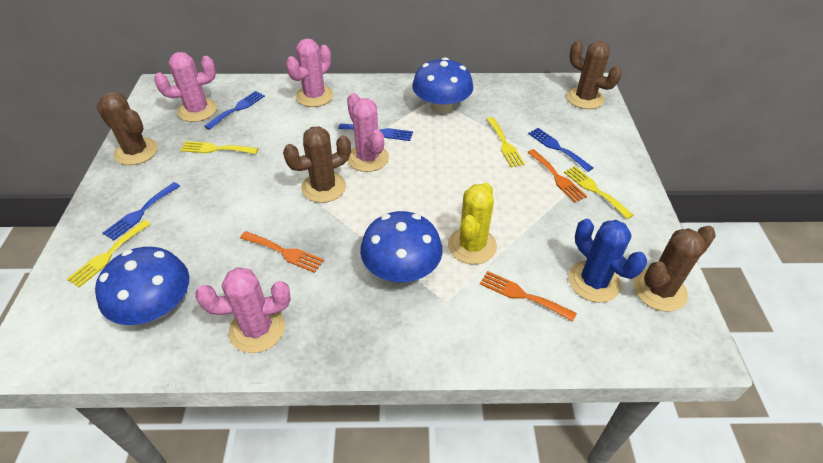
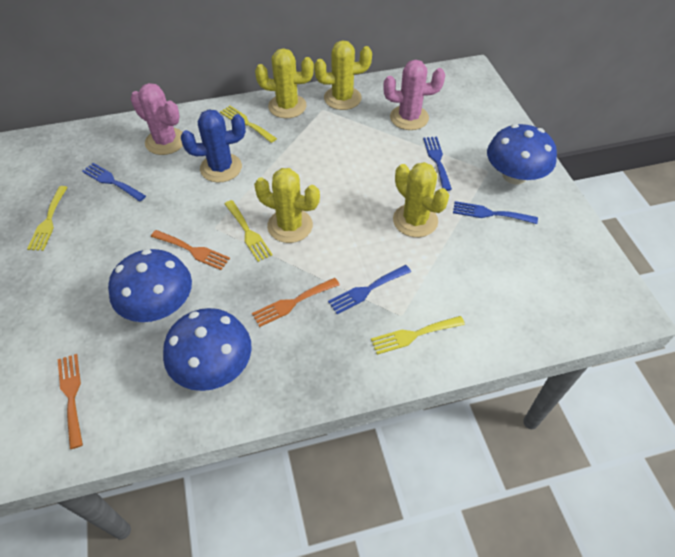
brown cactus: 4 -> 0
pink cactus: 4 -> 2
yellow cactus: 1 -> 4

